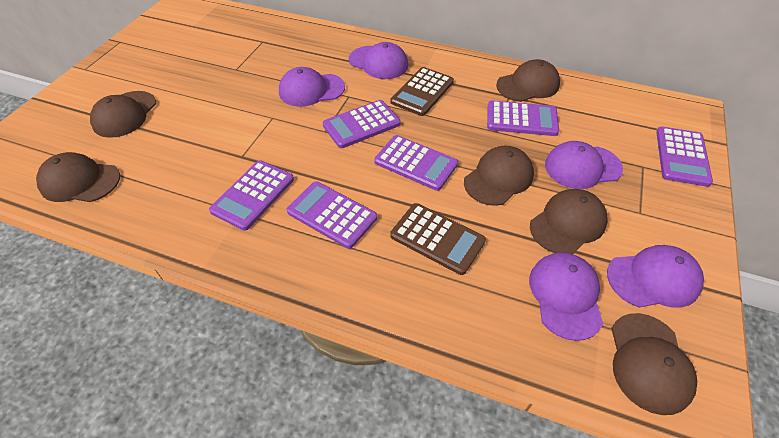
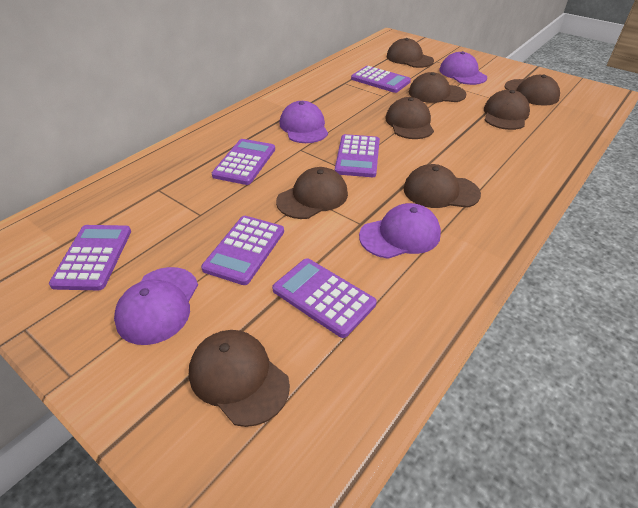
brown calculator: 2 -> 0
brown cap: 6 -> 8
purple cap: 5 -> 4

